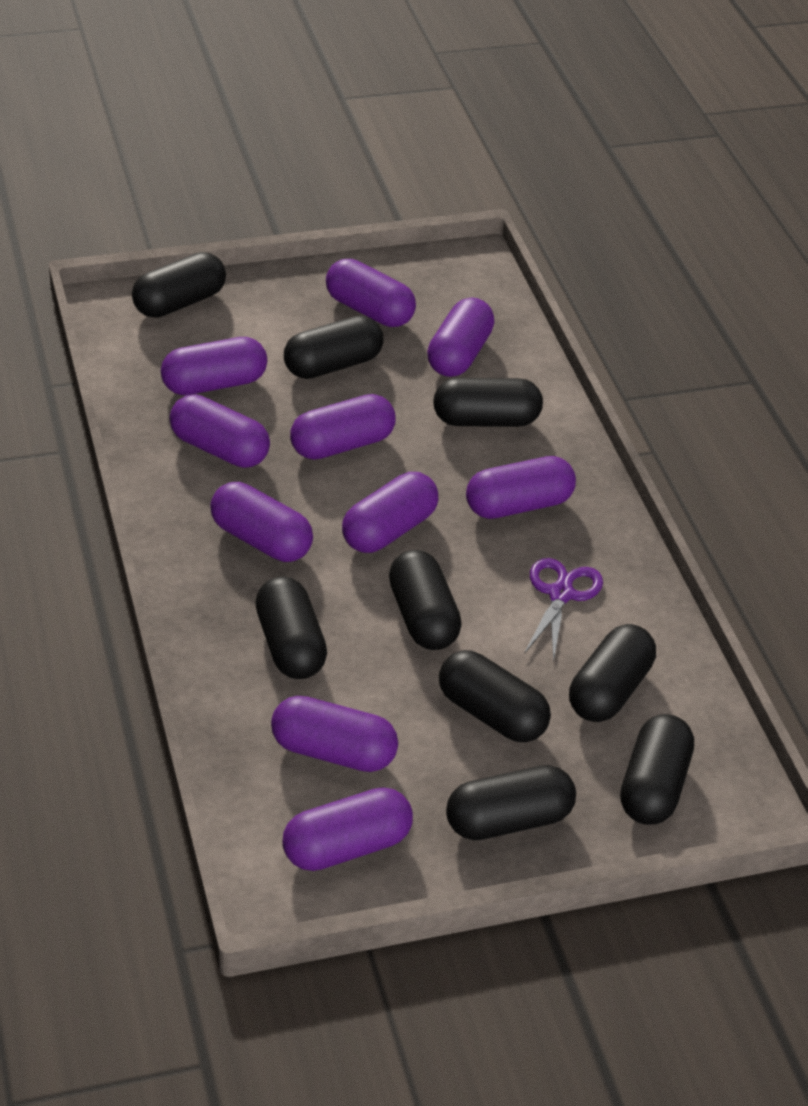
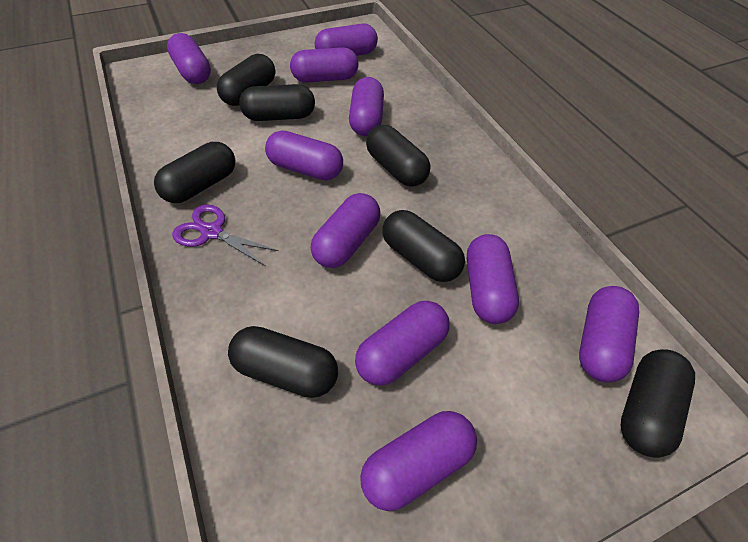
black capsule: 9 -> 7

